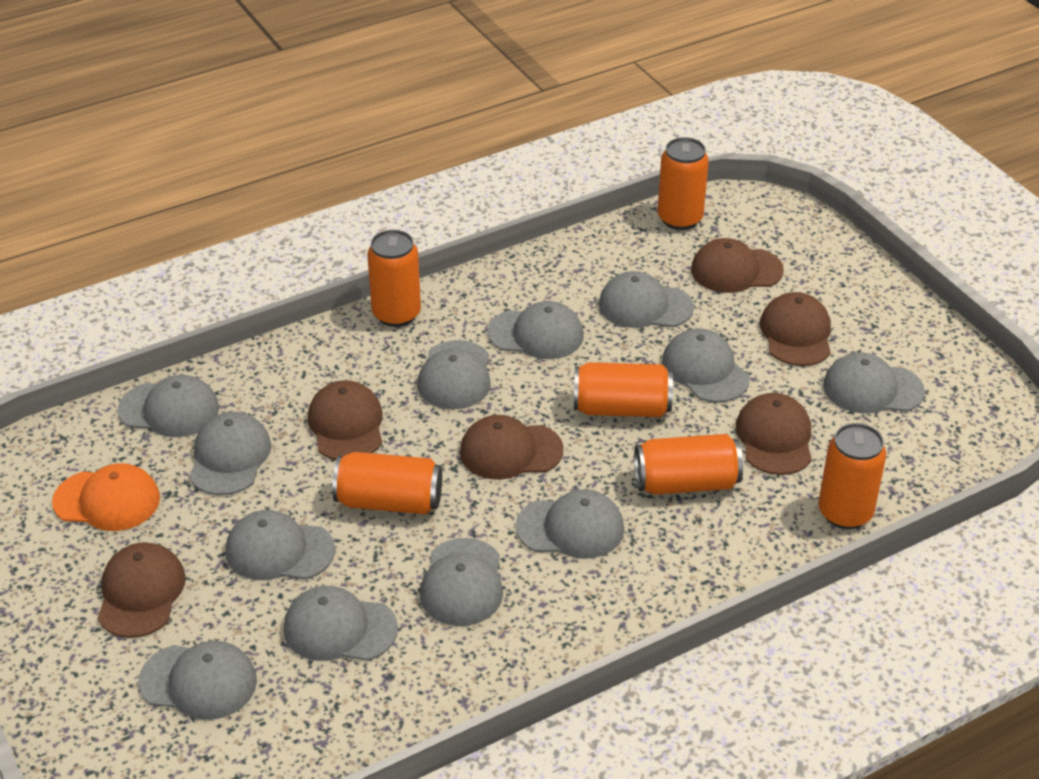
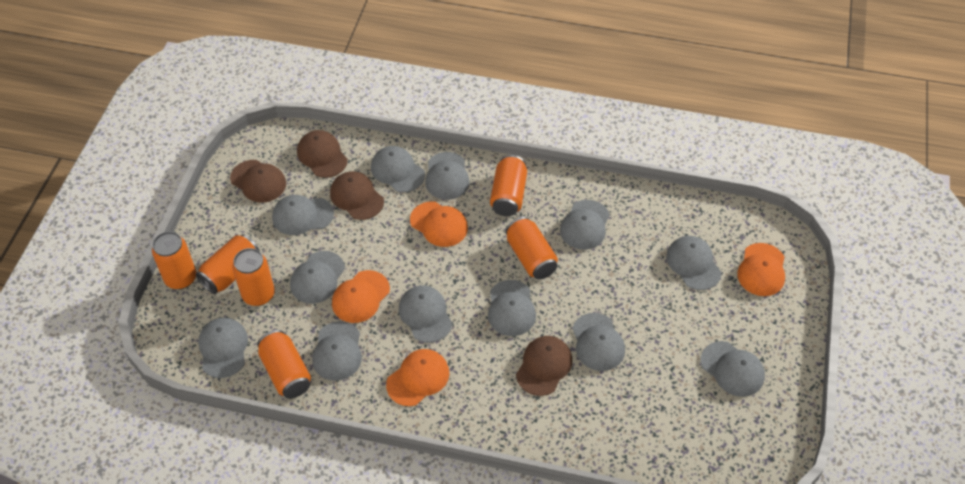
brown cap: 6 -> 4
orange cap: 1 -> 4

